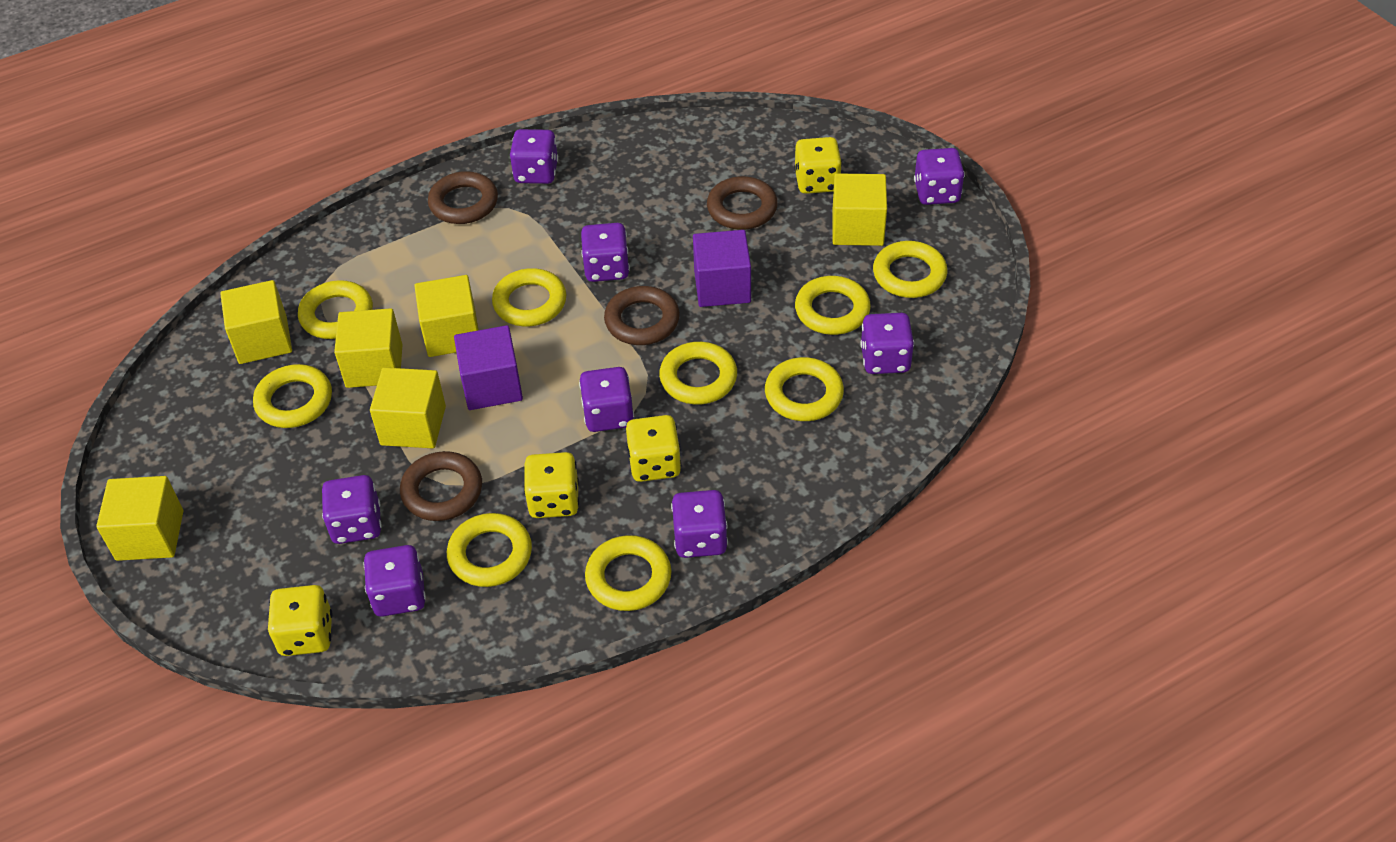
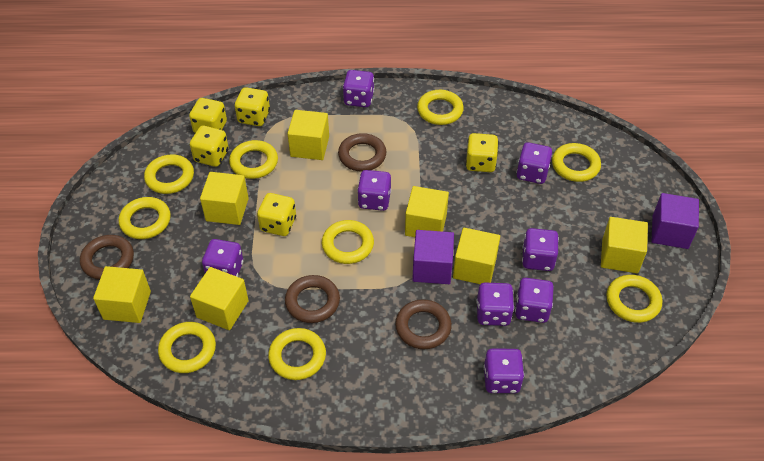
yellow cube: 6 -> 7
yellow dice: 4 -> 5

